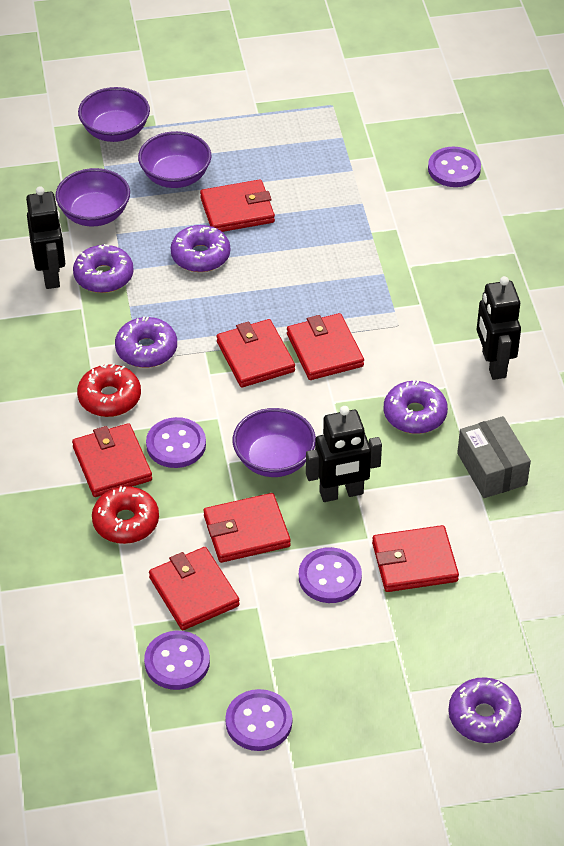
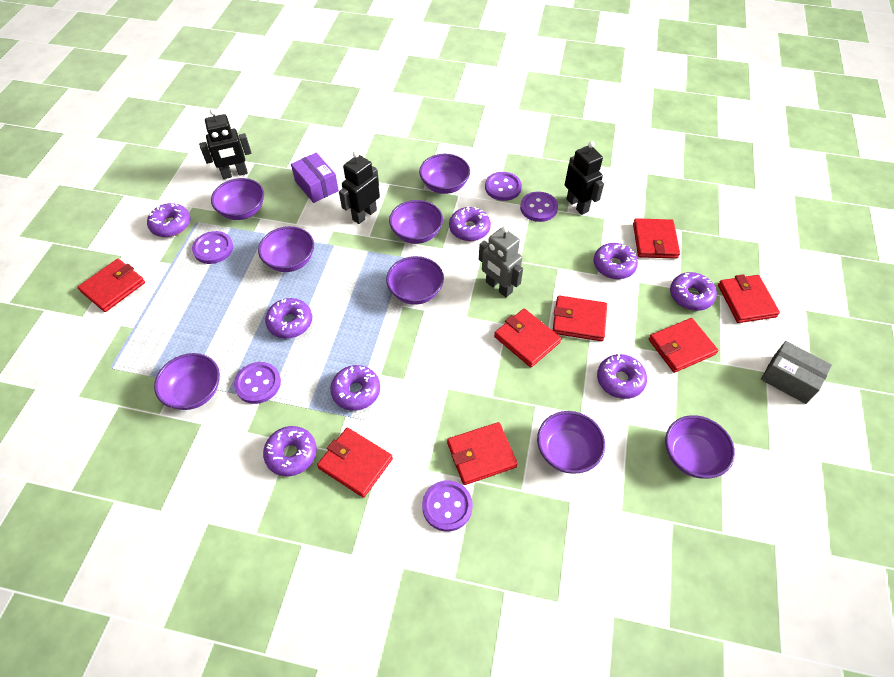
grey robot: 0 -> 1
purple bowl: 4 -> 8
purple box: 0 -> 1
purple donut: 5 -> 8
red donut: 2 -> 0
red wallet: 7 -> 8

